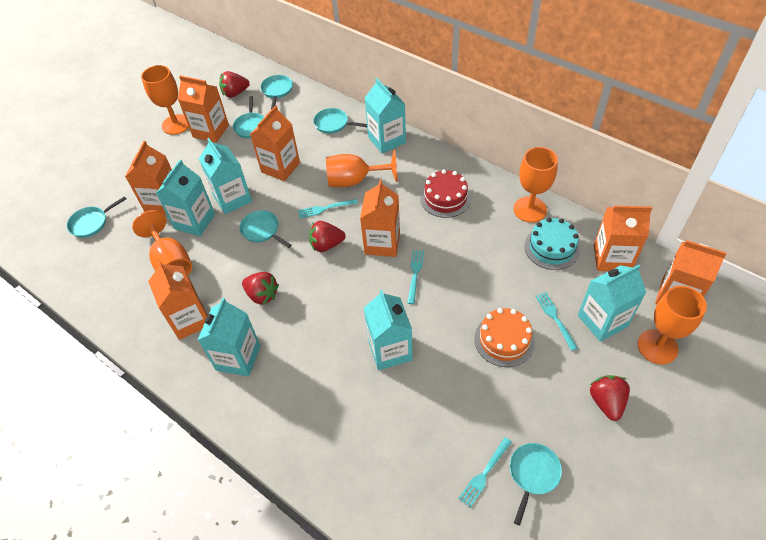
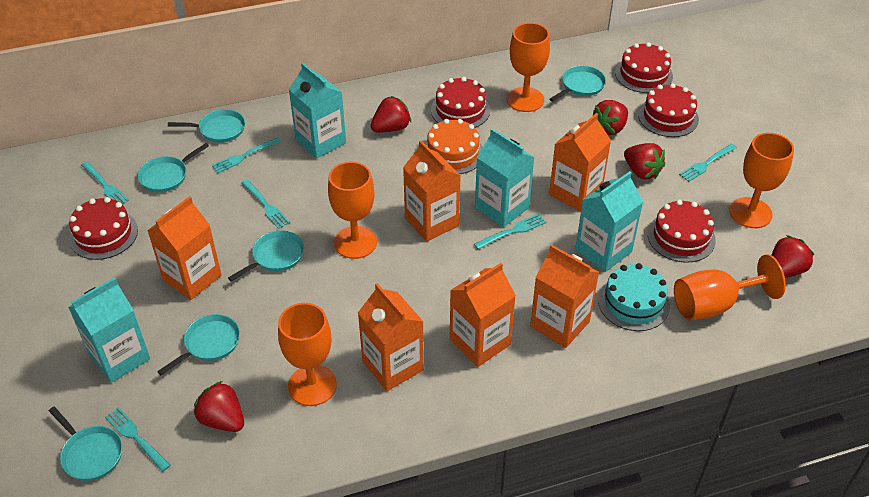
orange carton: 7 -> 6
red cake: 1 -> 5
red strawberry: 4 -> 5
turquoise carton: 6 -> 4
turquoise fork: 4 -> 6

